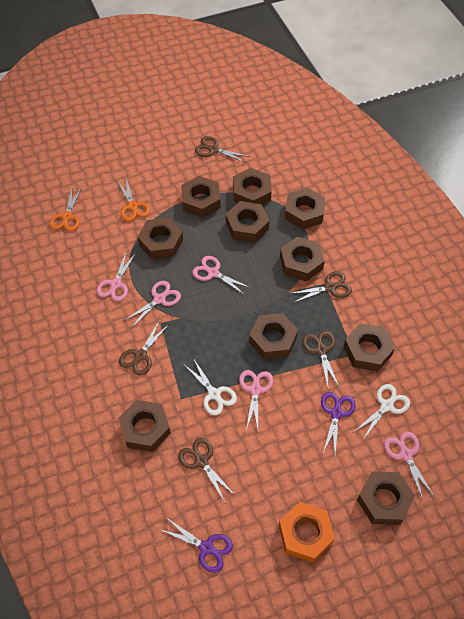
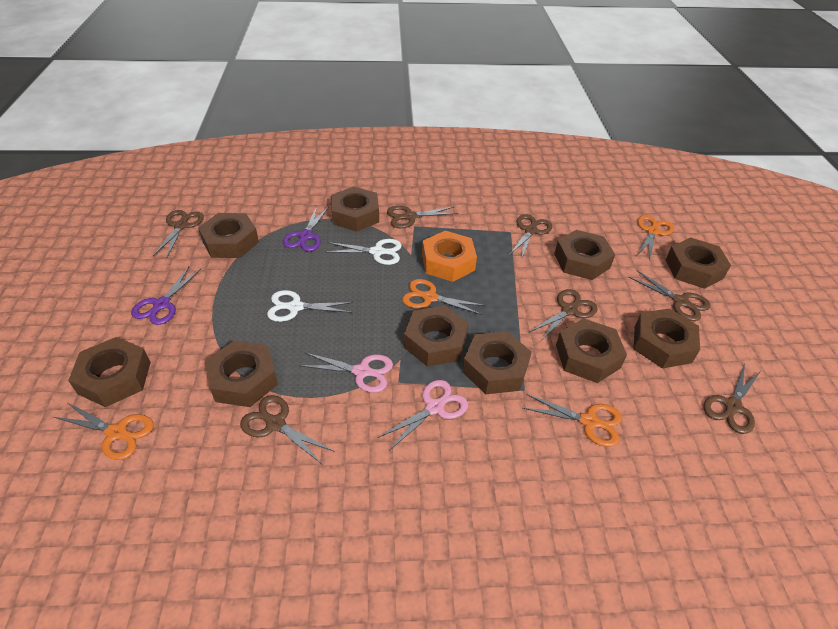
brown scissors: 5 -> 7
orange scissors: 2 -> 4
pink scissors: 5 -> 2

